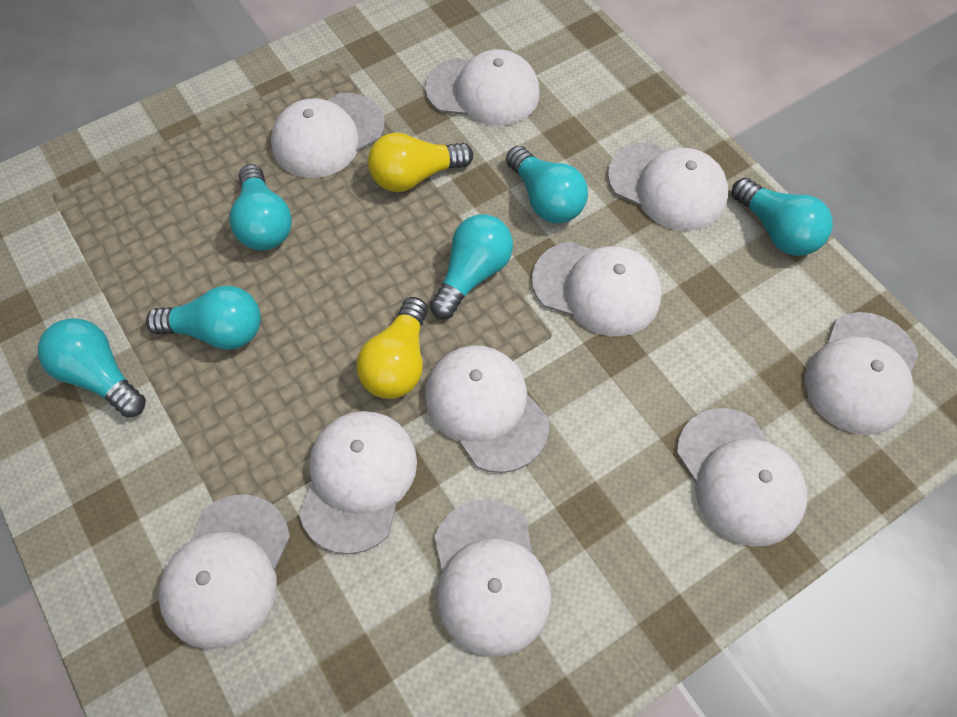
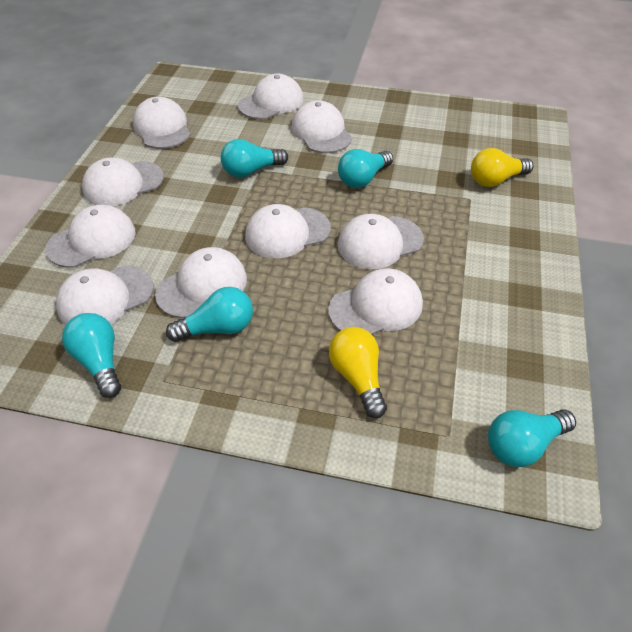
turquoise light bulb: 6 -> 5

